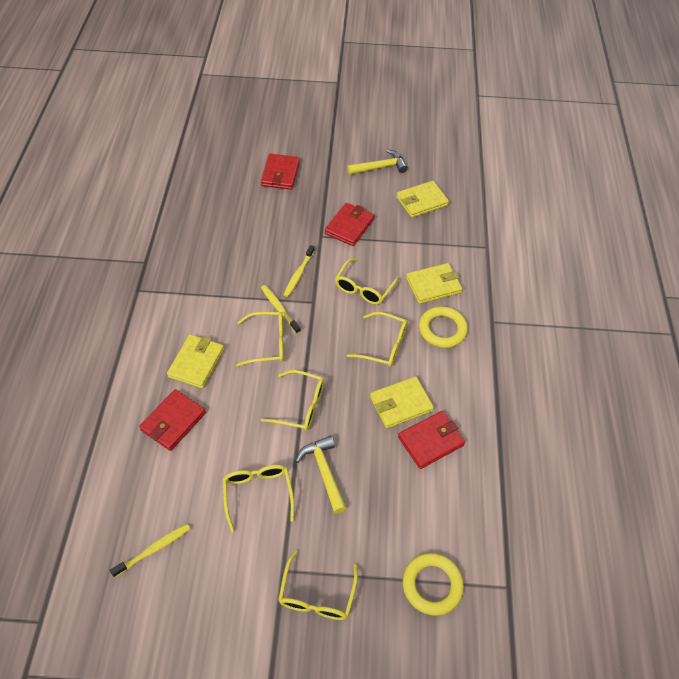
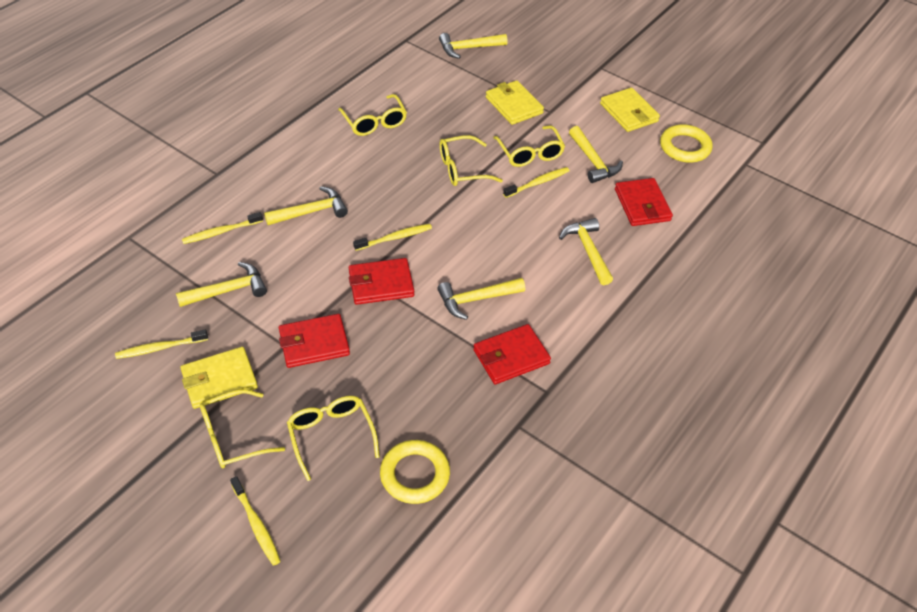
yellow glasses: 6 -> 5
yellow hammer: 2 -> 6
yellow toothbrush: 3 -> 5
yellow wallet: 4 -> 3

